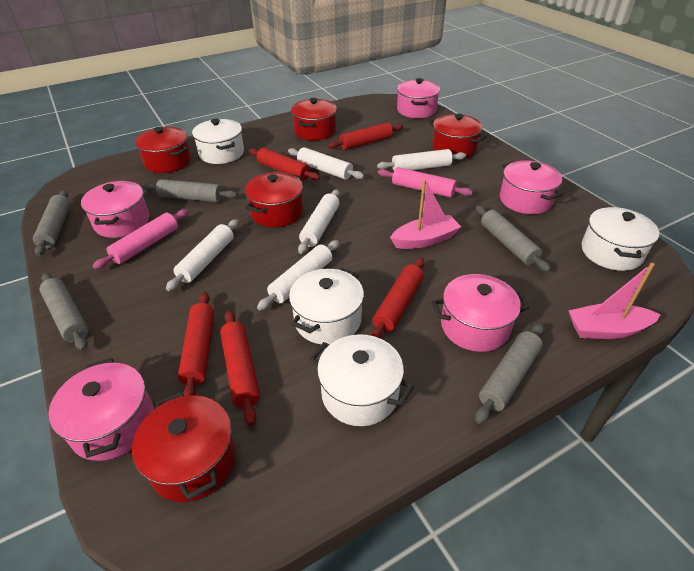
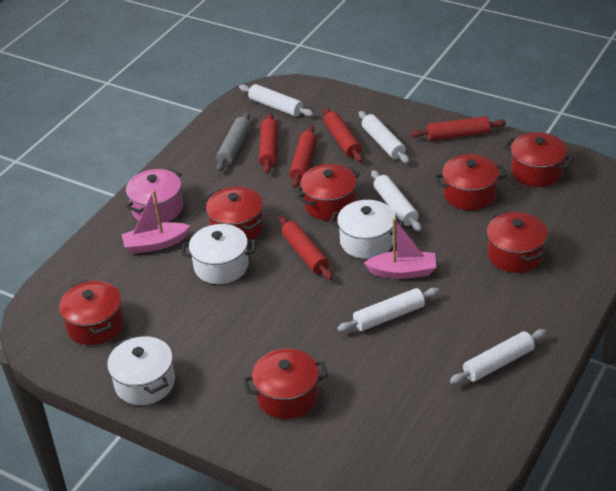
grey rolling pin: 5 -> 1
pink pot: 5 -> 1
pink rolling pin: 2 -> 0
red pot: 5 -> 7
white pot: 4 -> 3

